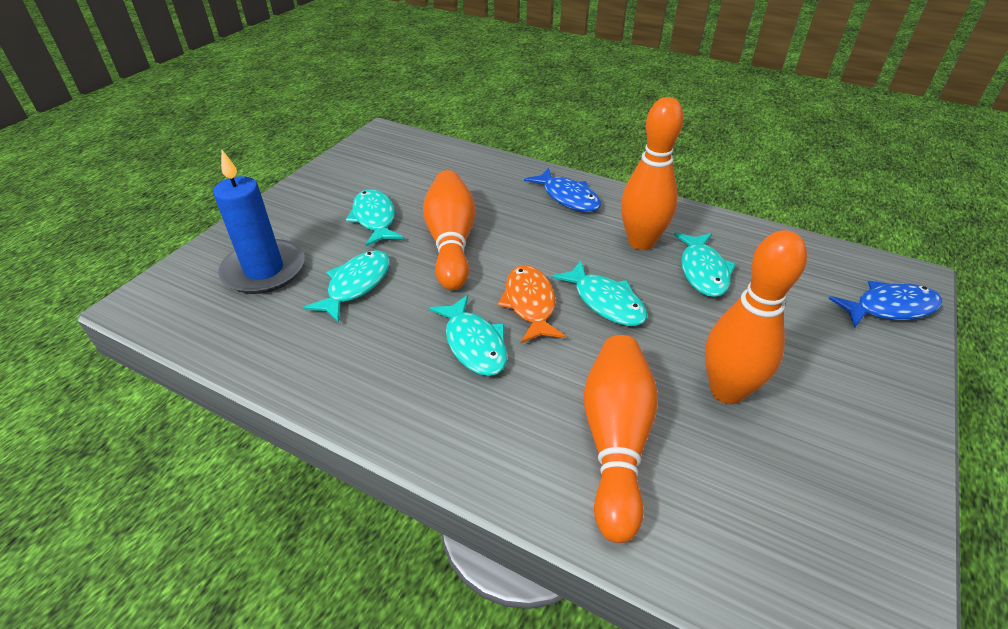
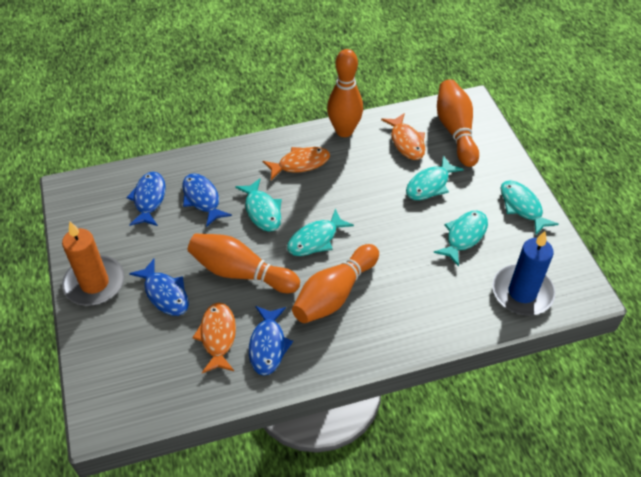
blue fish: 2 -> 4
orange candle: 0 -> 1
orange fish: 1 -> 3

